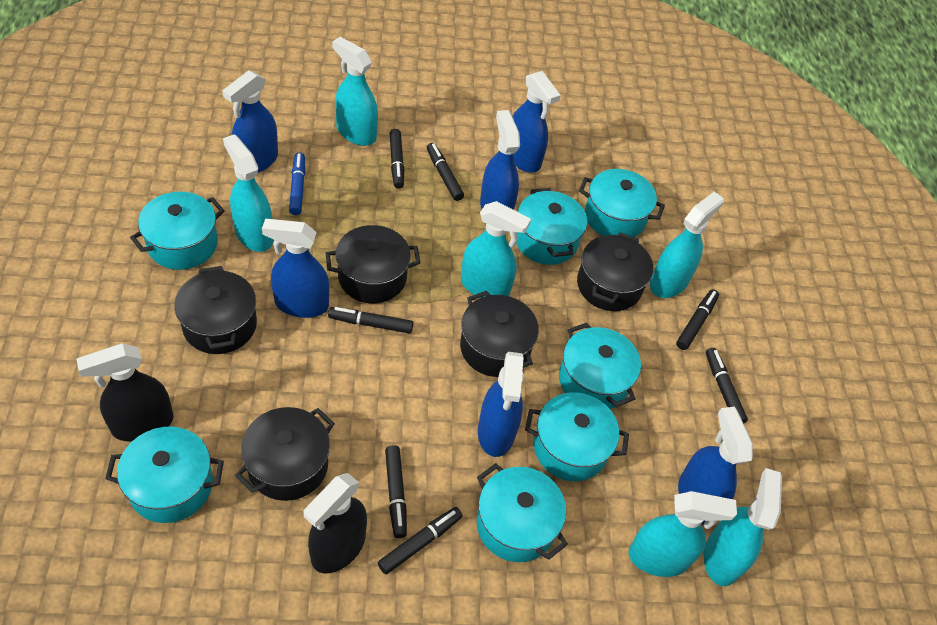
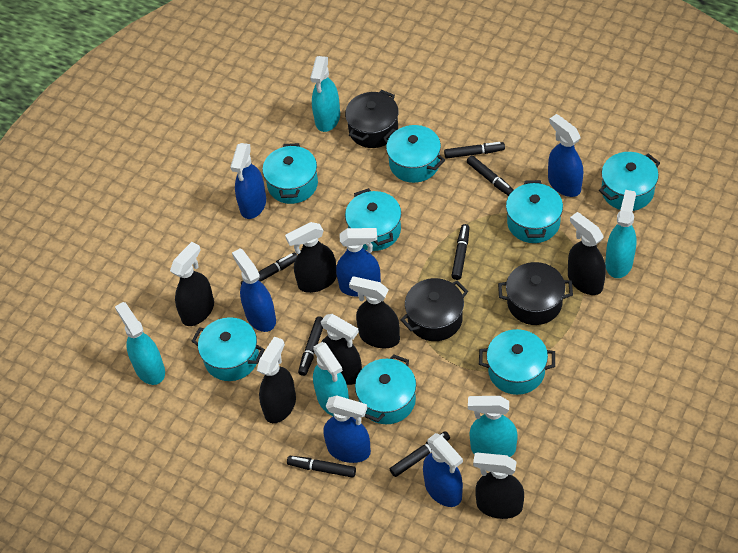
black pot: 5 -> 3
black spray bottle: 2 -> 7
blue marker: 1 -> 0
turquoise pot: 7 -> 8
turquoise spray bottle: 6 -> 5

